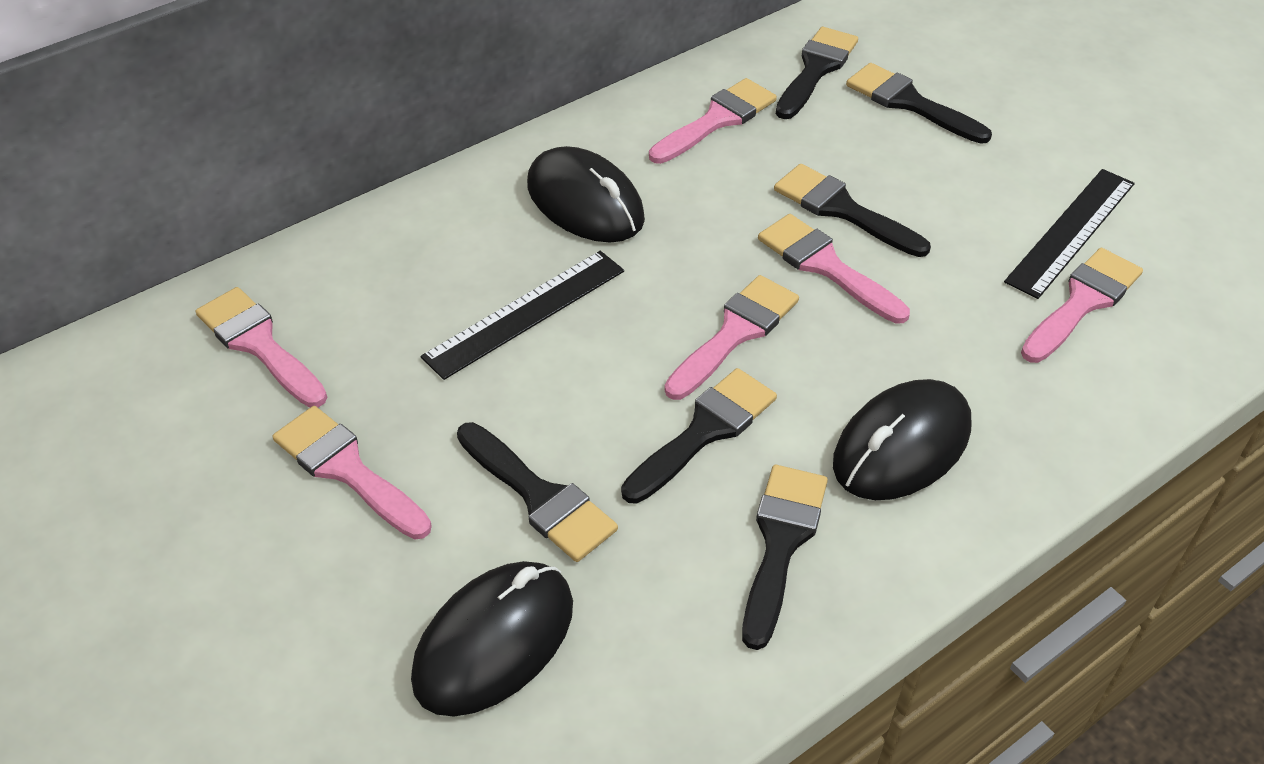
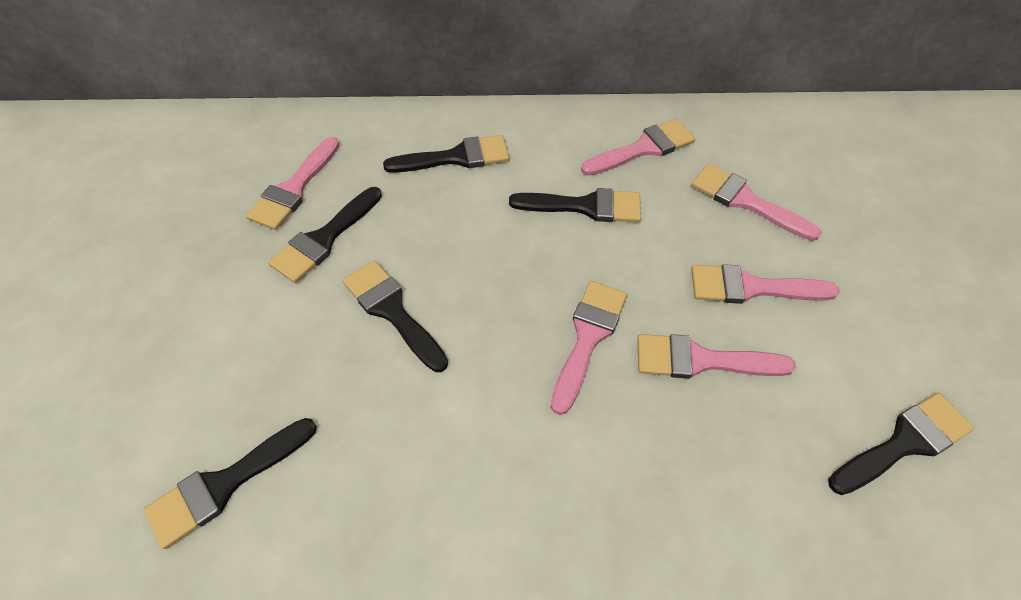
black mouse: 3 -> 0
black ruler: 2 -> 0

